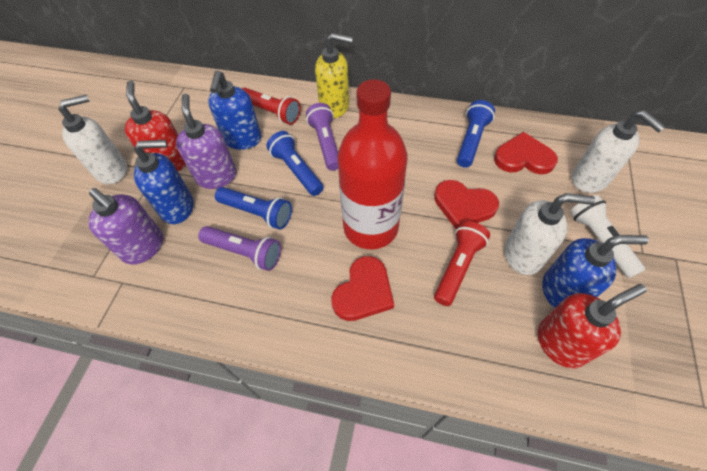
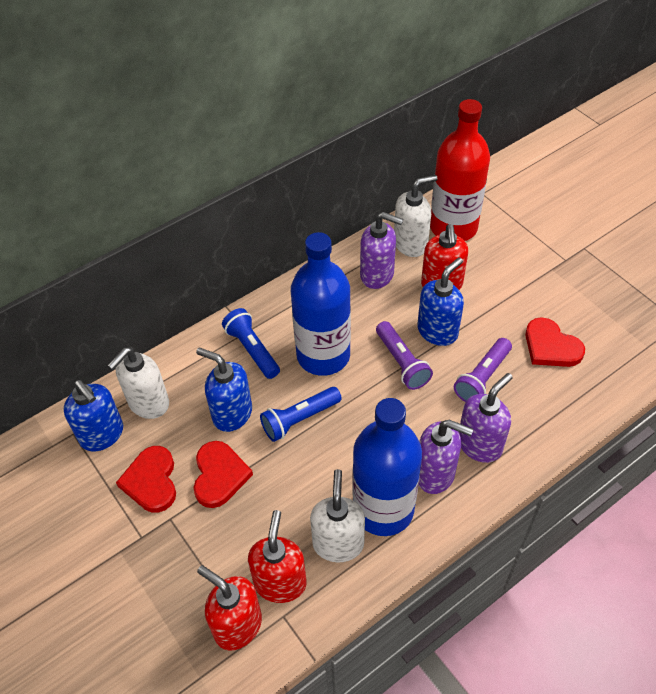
blue bottle: 0 -> 2
blue flashlight: 3 -> 2
purple soap dispenser: 2 -> 3
red flashlight: 2 -> 0
red soap dispenser: 2 -> 3
white flashlight: 1 -> 0
yellow soap dispenser: 1 -> 0

